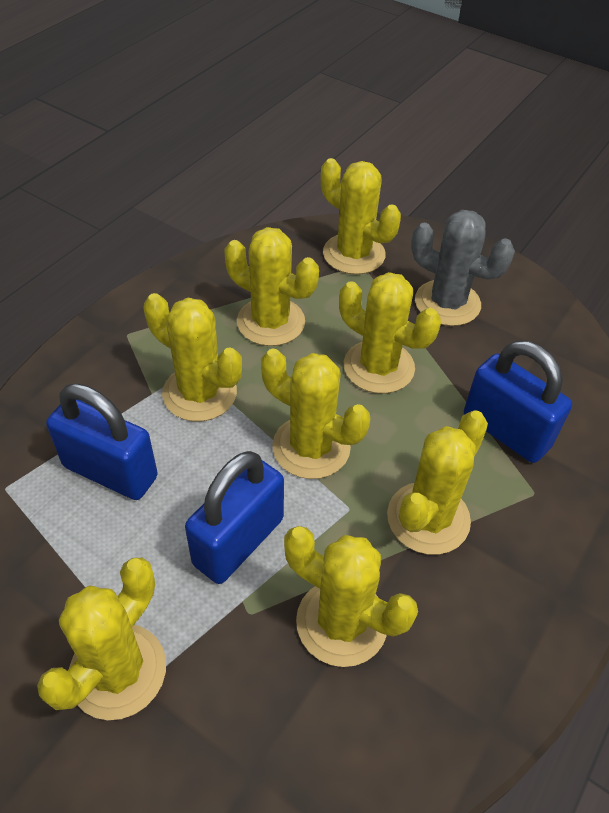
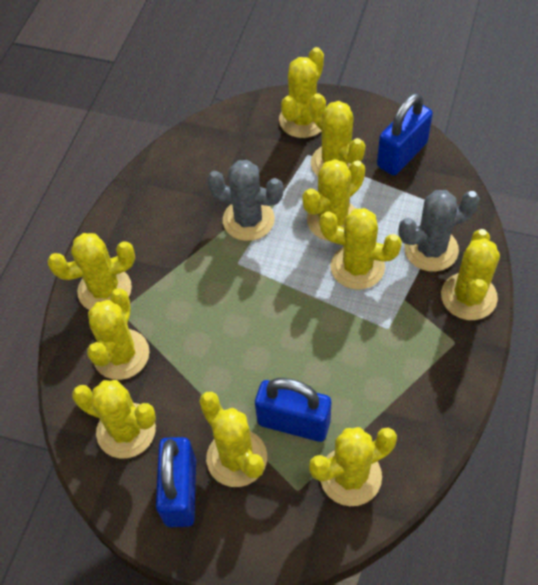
grey cactus: 1 -> 2
yellow cactus: 8 -> 10

